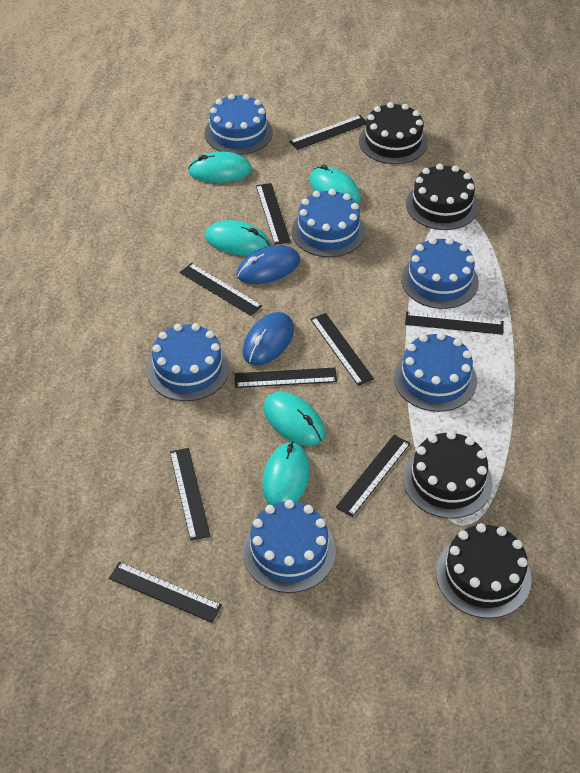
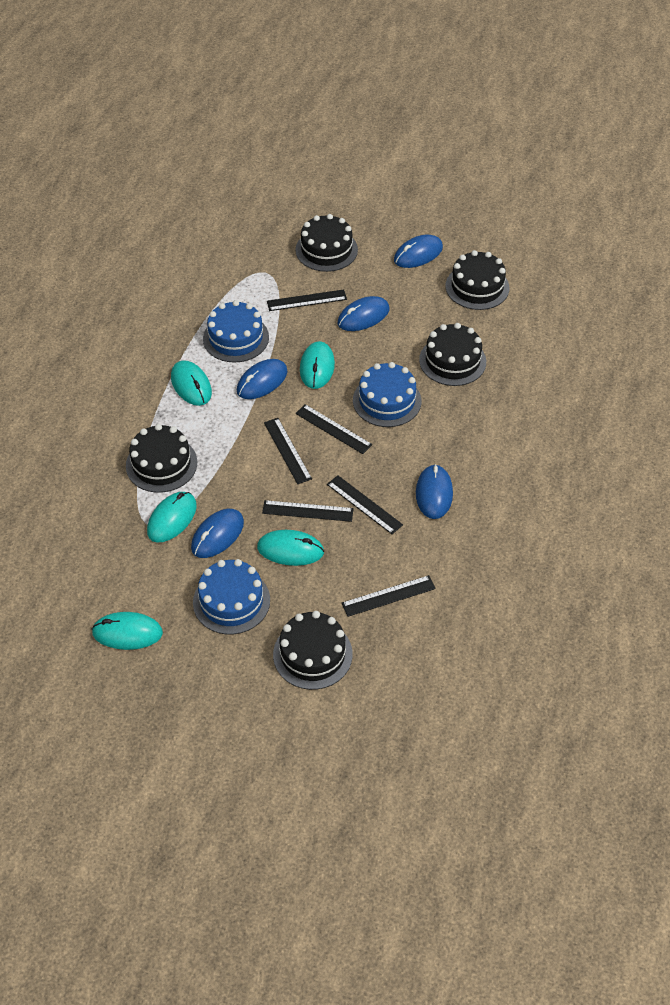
black cake: 4 -> 5
black ruler: 9 -> 6
blue cake: 6 -> 3
blue mouse: 2 -> 5

